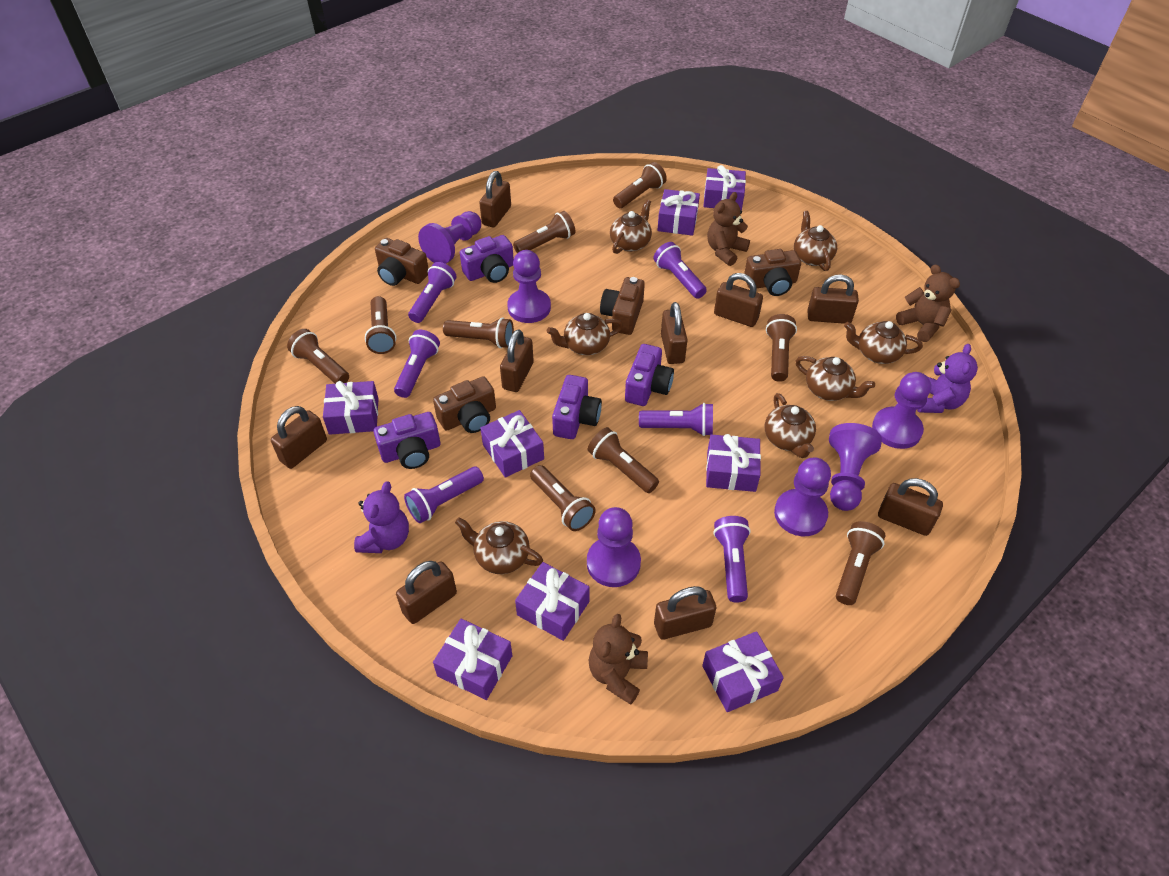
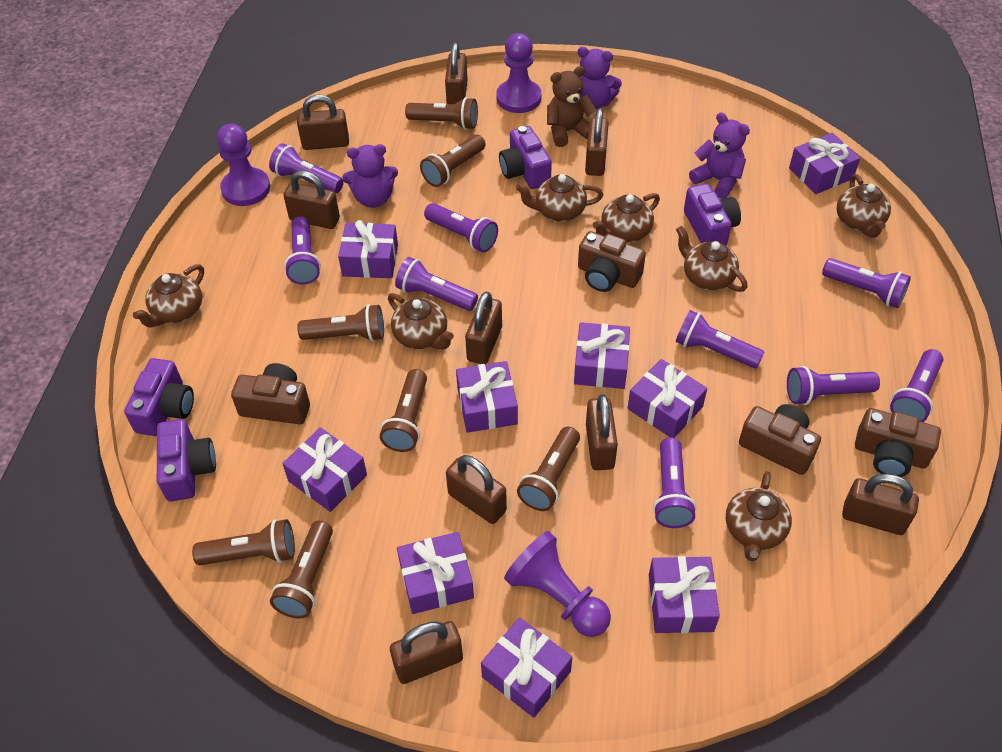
brown flashlight: 9 -> 7
brown teddy bear: 3 -> 1
purple flashlight: 6 -> 9
purple gift: 8 -> 9
purple pawn: 6 -> 3
purple teddy bear: 2 -> 3

